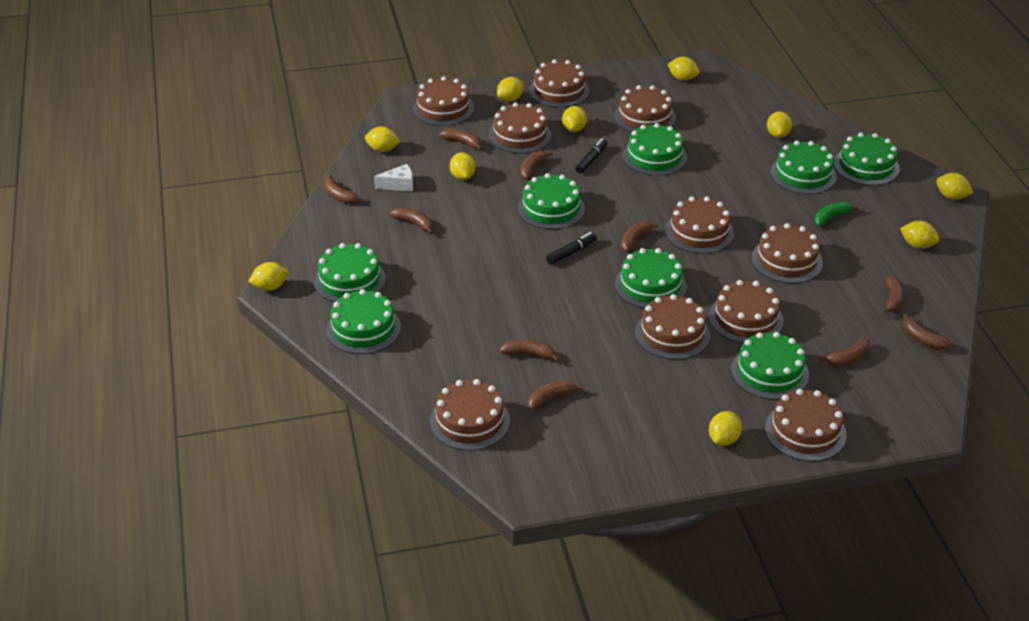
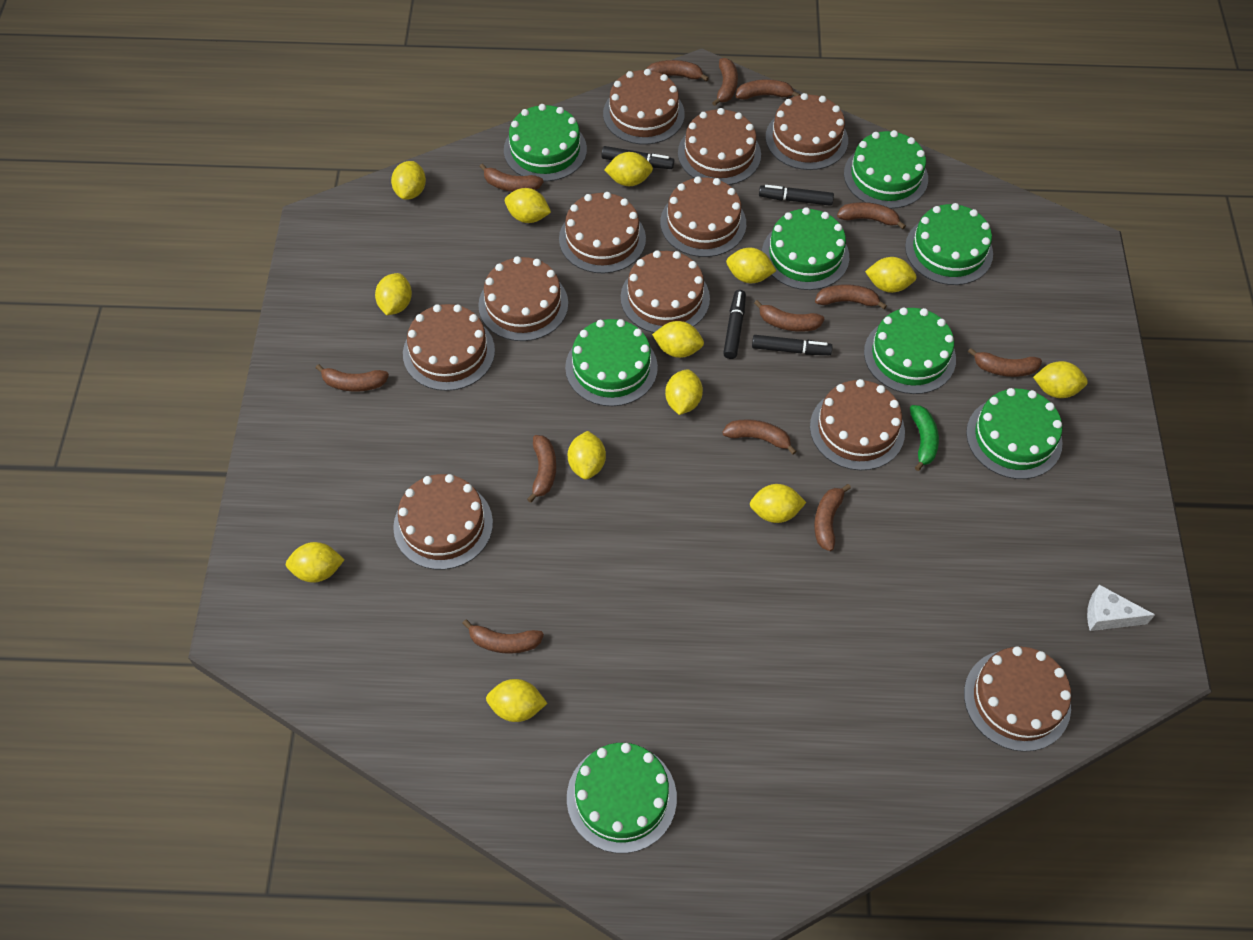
black marker: 2 -> 4
brown banana: 10 -> 13
brown cake: 10 -> 11
yellow lemon: 10 -> 13

